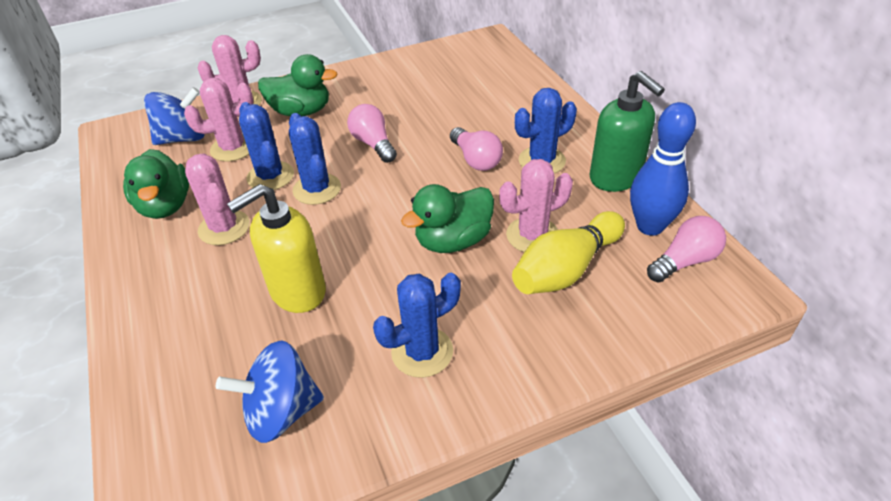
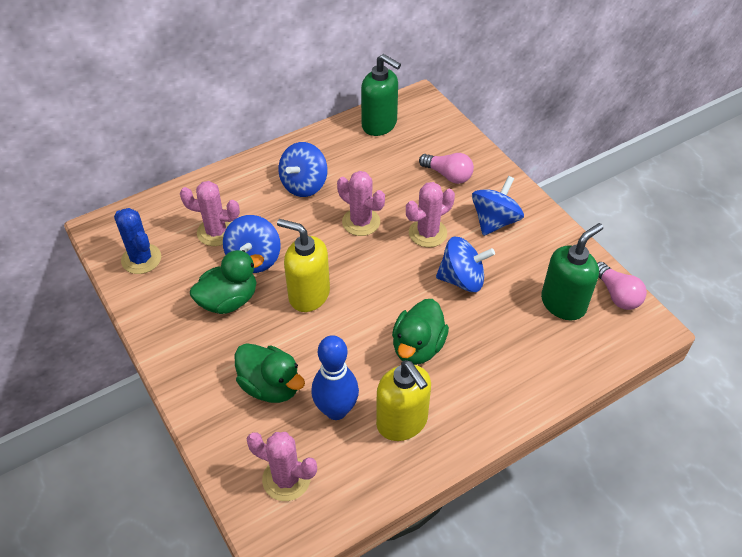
blue cactus: 4 -> 1
blue spinning top: 2 -> 4
green soap dispenser: 1 -> 2
pink light bulb: 3 -> 2
yellow bowling pin: 1 -> 0
yellow soap dispenser: 1 -> 2

